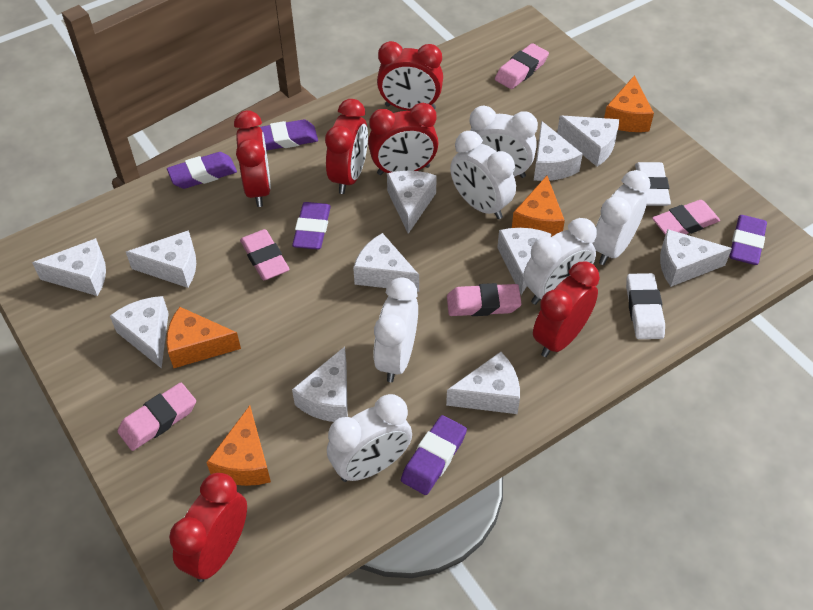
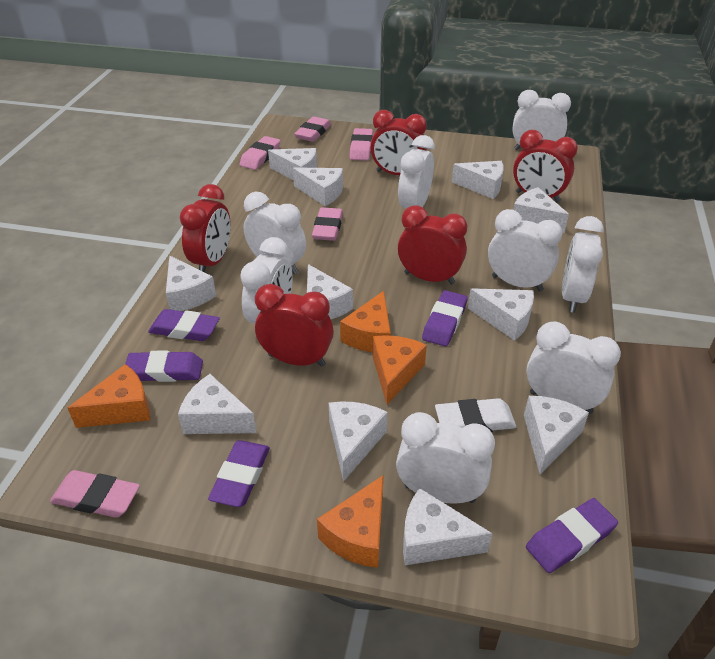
red clock: 6 -> 5
white clock: 6 -> 8
white eraser: 2 -> 1

